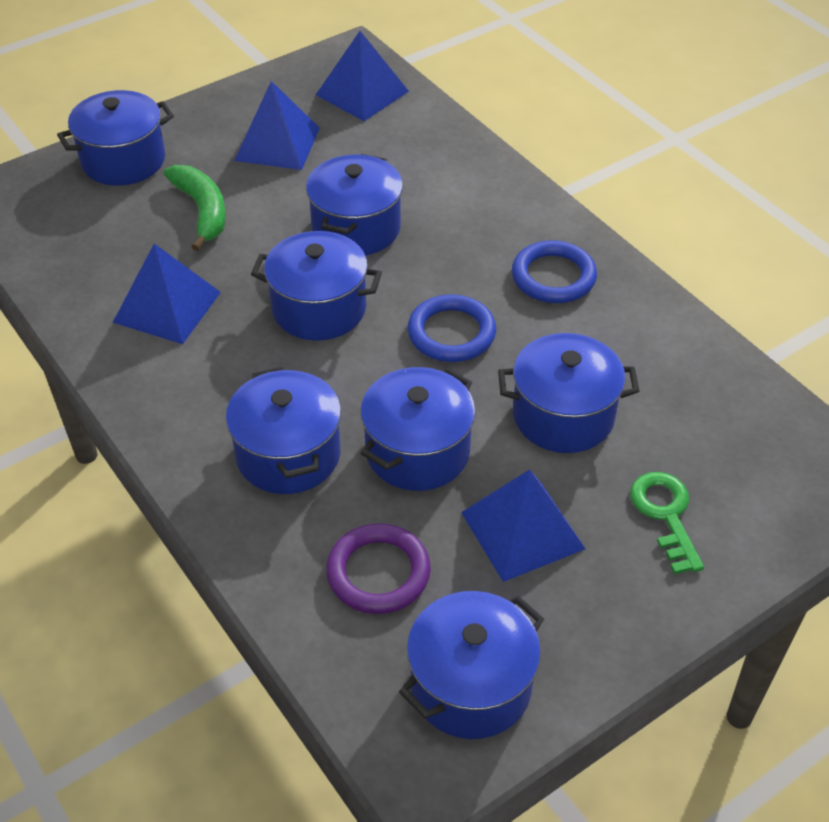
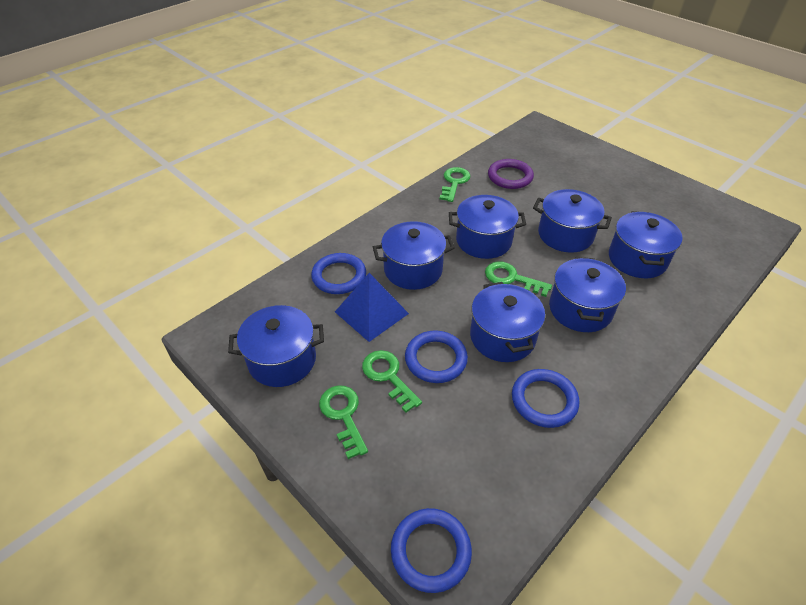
blue pyramid: 4 -> 1
blue ring: 2 -> 4
green banana: 1 -> 0
green key: 1 -> 4

